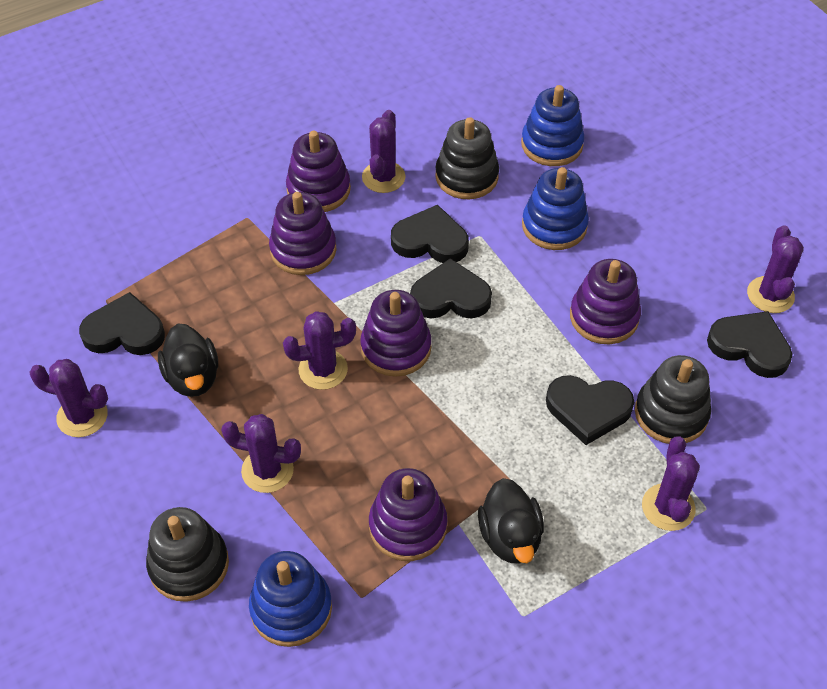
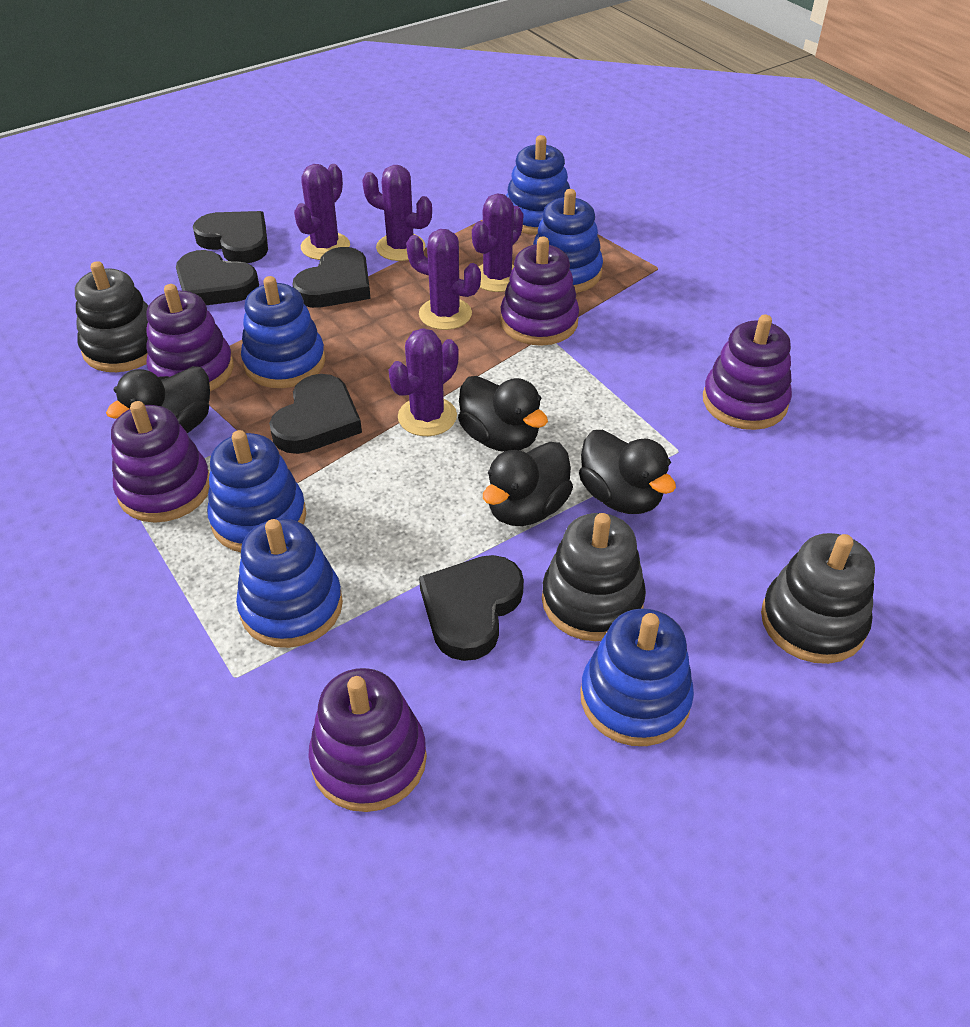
black duck: 2 -> 4
blue stacking toy: 3 -> 6
purple cactus: 6 -> 5

